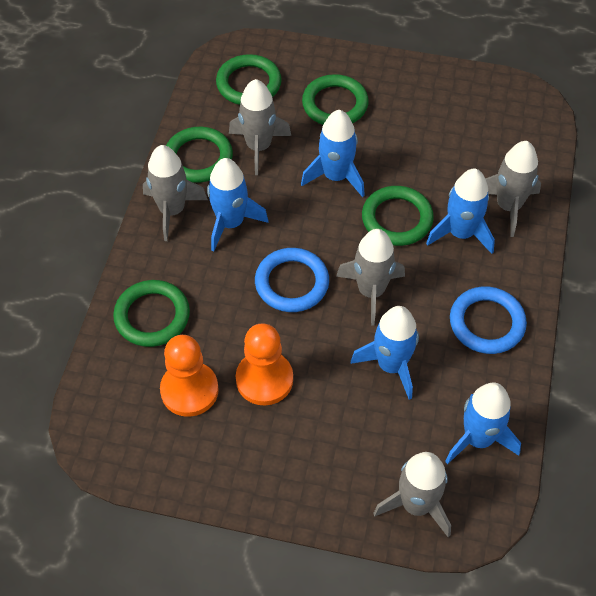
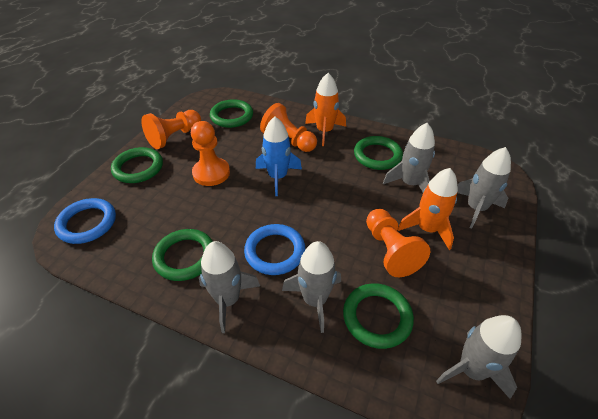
blue rocket: 5 -> 1
orange pawn: 2 -> 4
orange rocket: 0 -> 2

